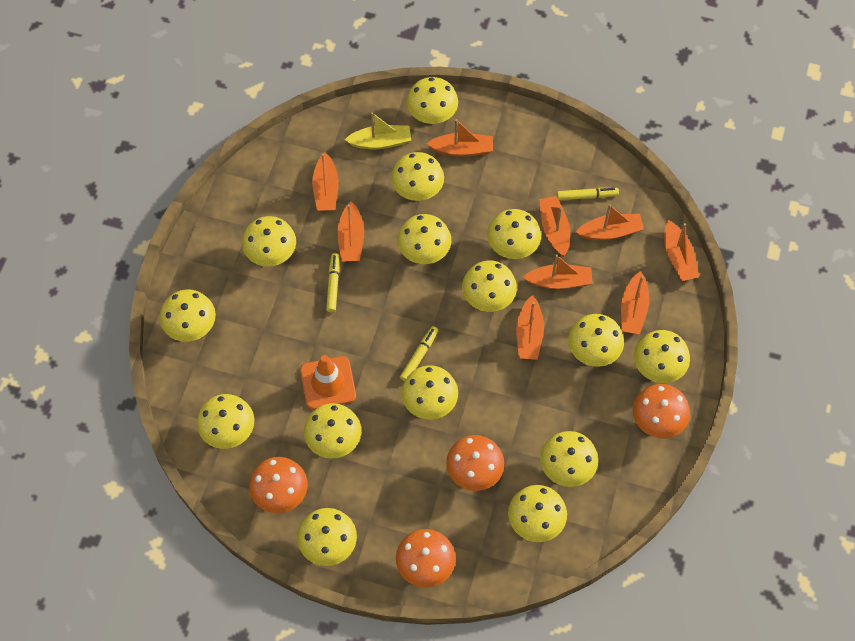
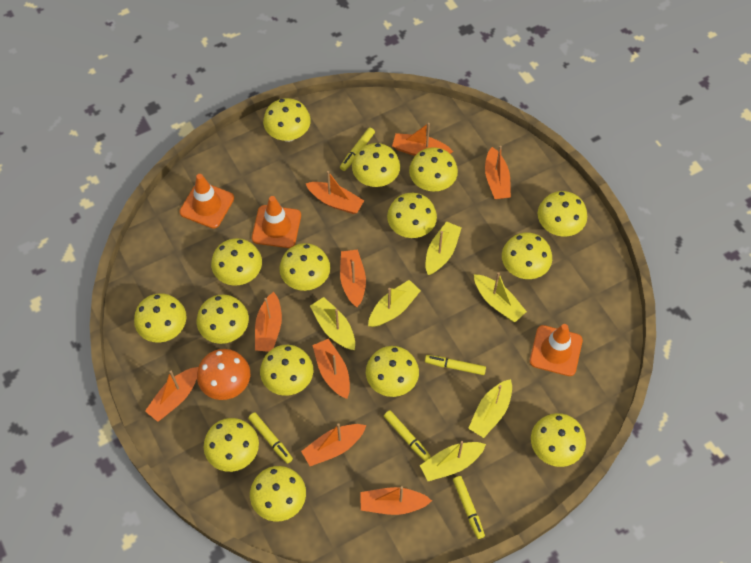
orange mushroom: 4 -> 1
orange traffic cone: 1 -> 3
yellow boat: 1 -> 6
yellow marker: 3 -> 5

